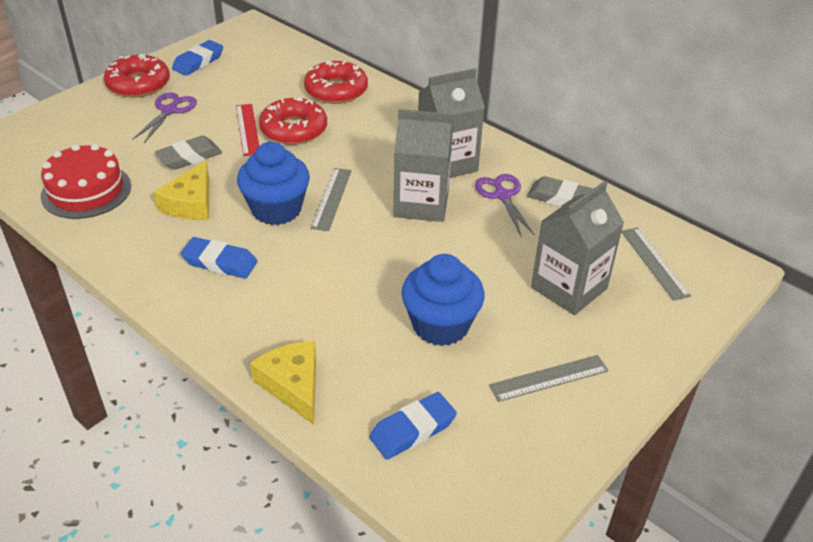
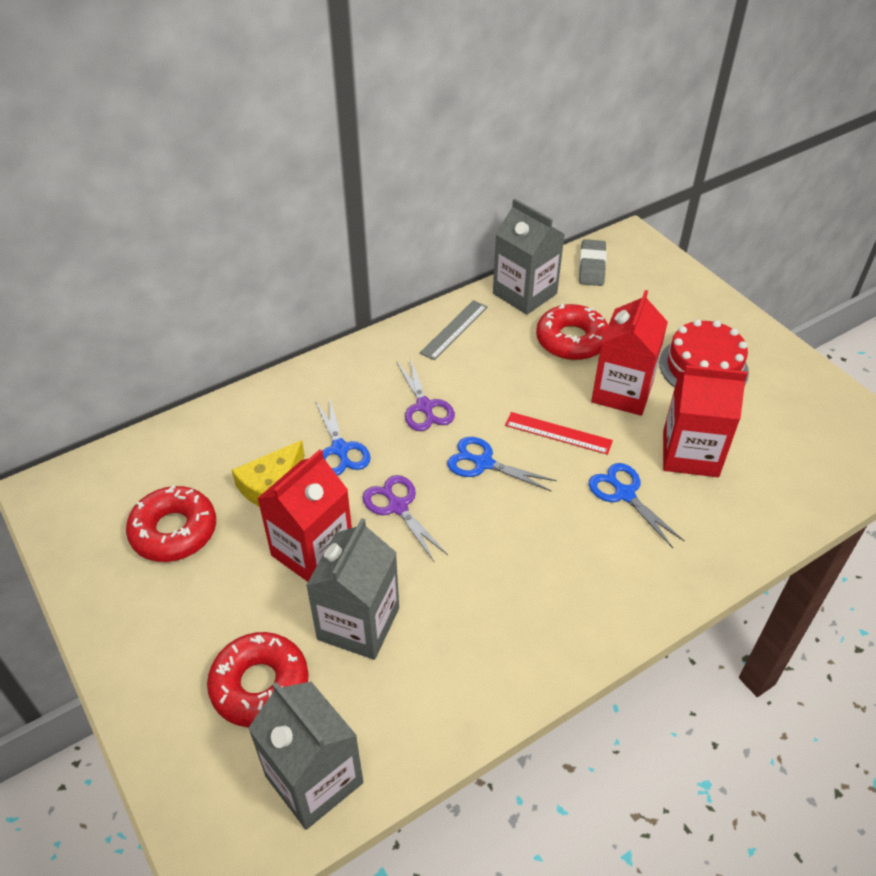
blue cupcake: 2 -> 0
blue eraser: 3 -> 0
blue scissors: 0 -> 3
grey eraser: 2 -> 1
grey ruler: 3 -> 1
red carton: 0 -> 3
yellow cheese: 2 -> 1

